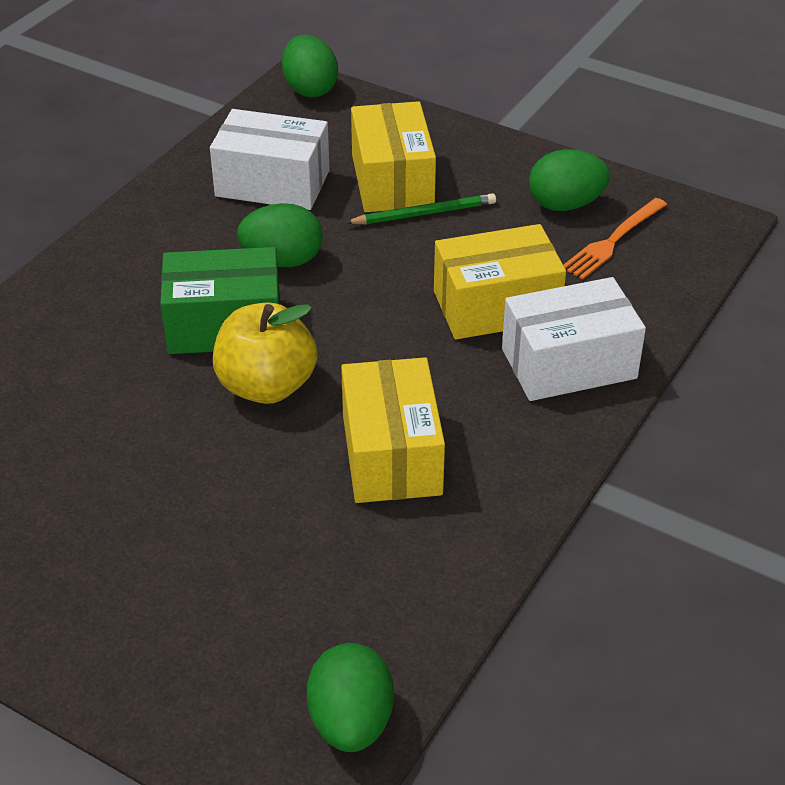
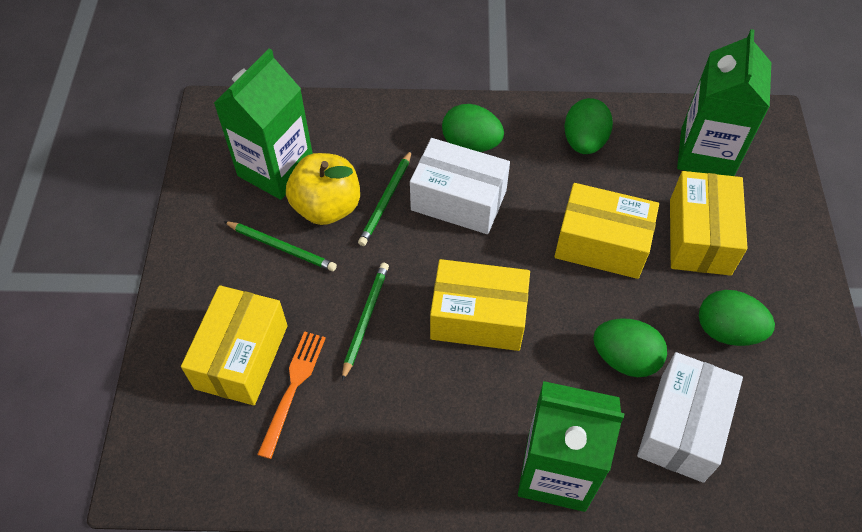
green box: 1 -> 0
green carton: 0 -> 3
green pencil: 1 -> 3
yellow box: 3 -> 4

